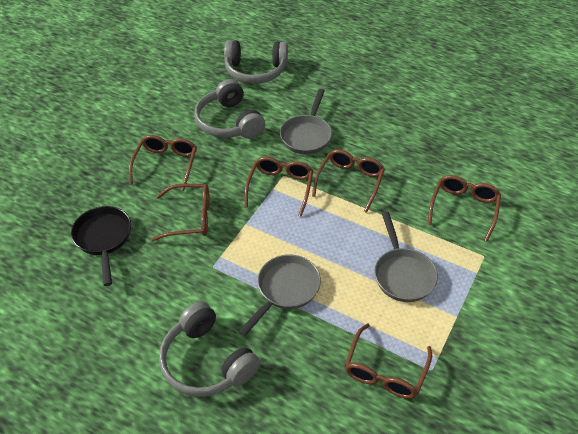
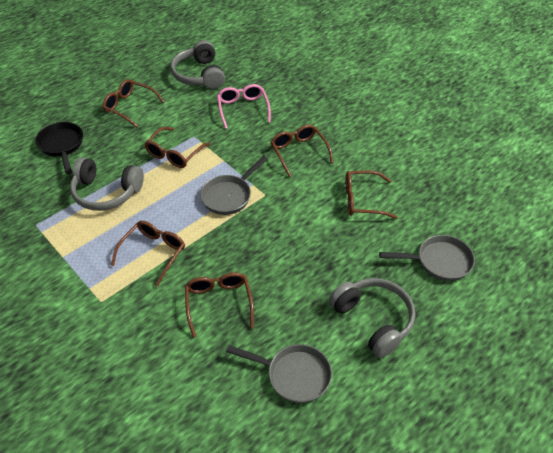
pink glasses: 0 -> 1

